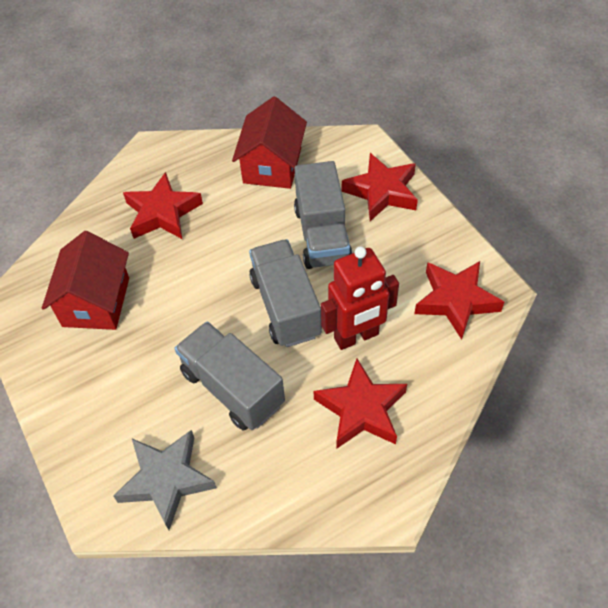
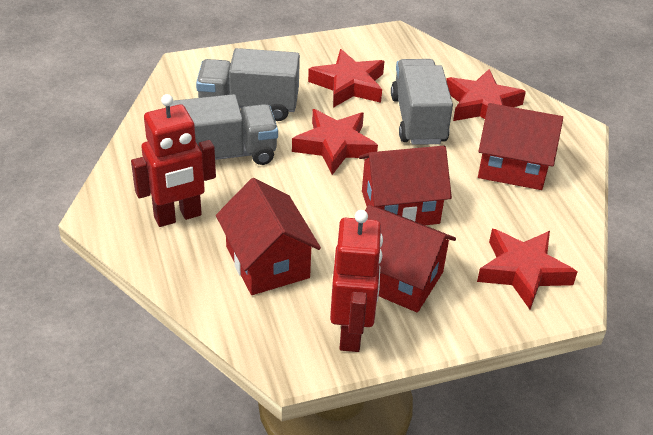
grey star: 1 -> 0
red house: 2 -> 4
red robot: 1 -> 2

